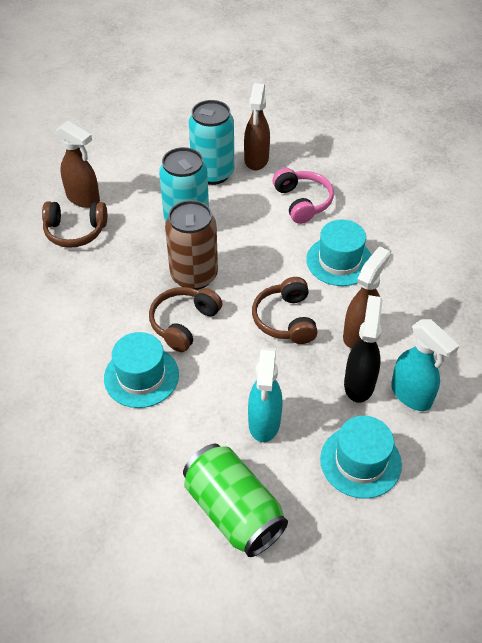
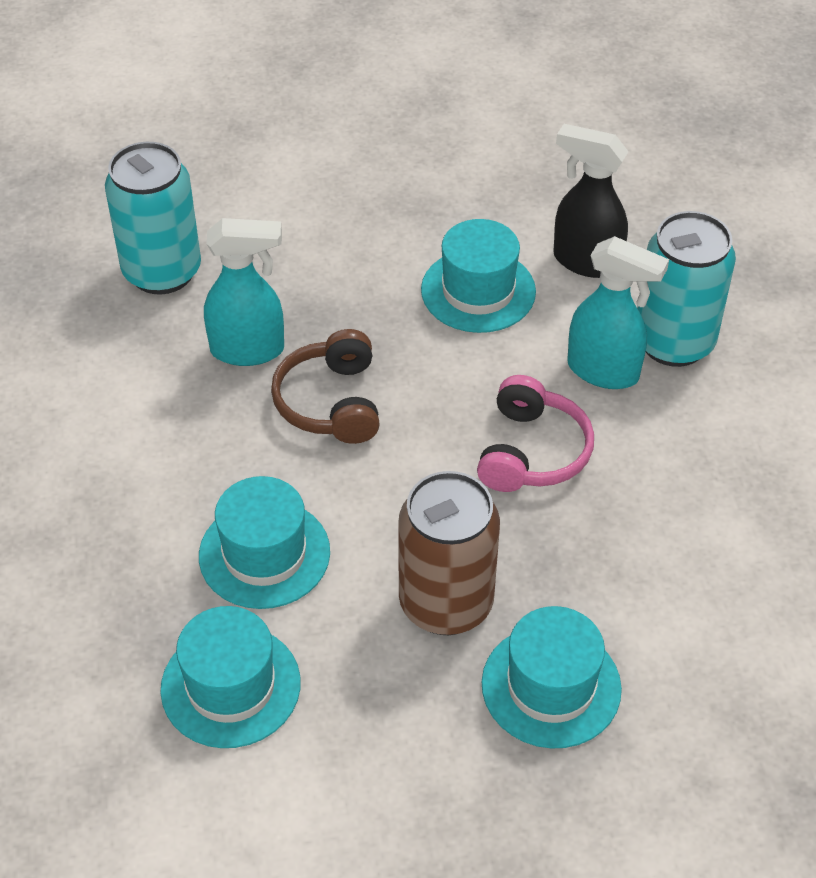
brown headphones: 3 -> 1
brown spray bottle: 3 -> 0
green can: 1 -> 0
turquoise hat: 3 -> 4

